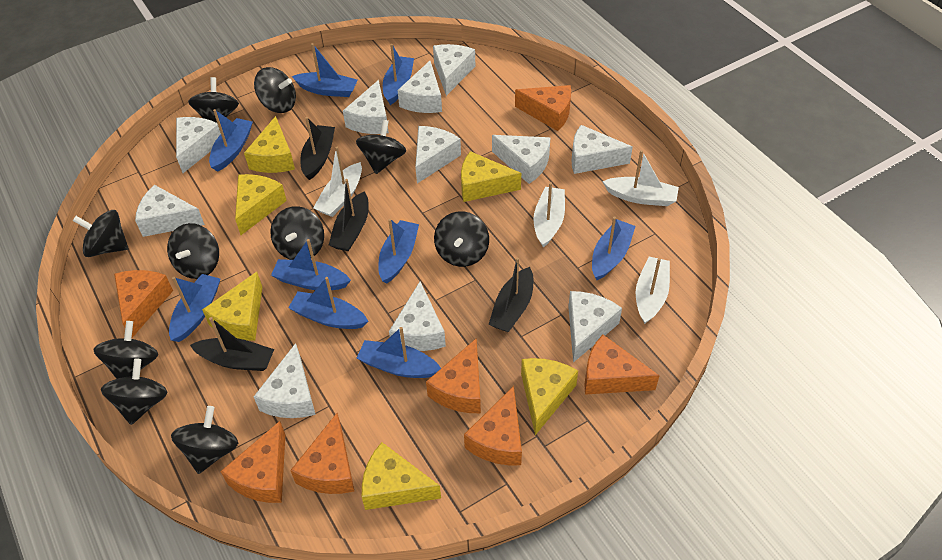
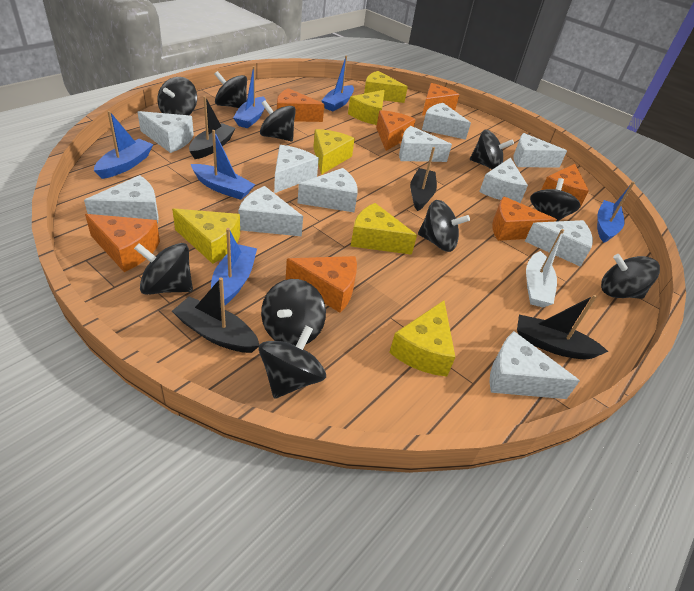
blue boat: 9 -> 6
white boat: 4 -> 1

